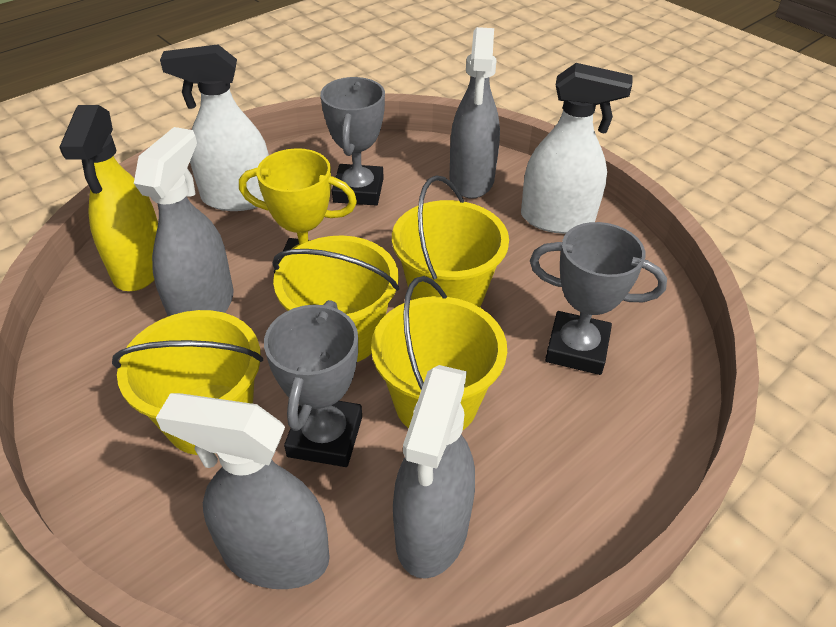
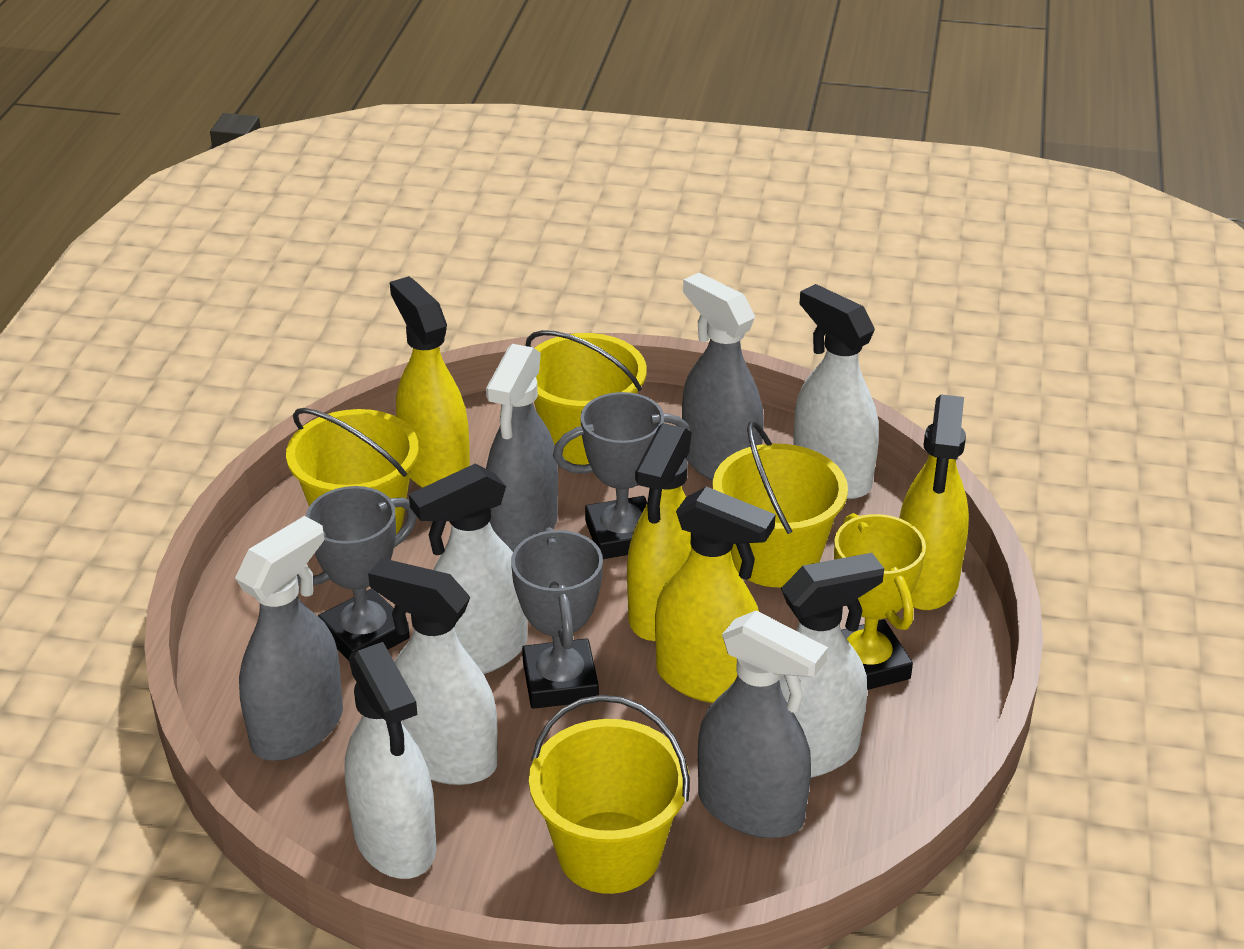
white spray bottle: 2 -> 5
yellow spray bottle: 1 -> 4

